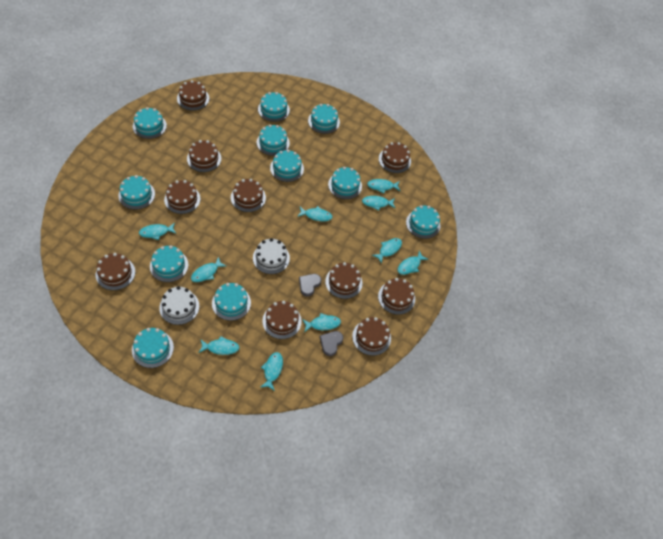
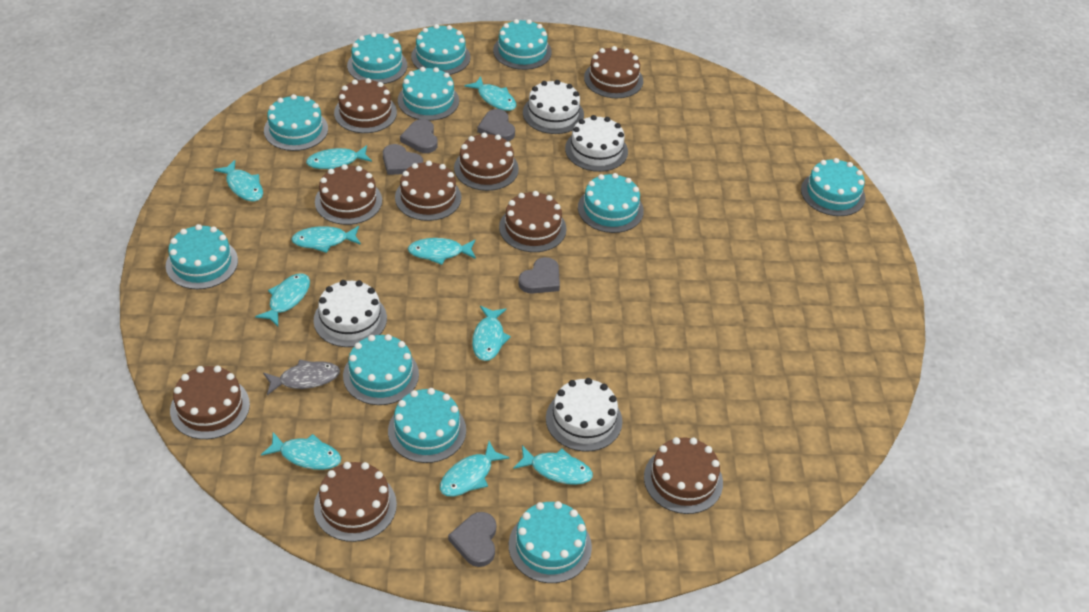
brown cake: 10 -> 9
grey fish: 0 -> 1
grey heart: 2 -> 5
white cake: 2 -> 4

